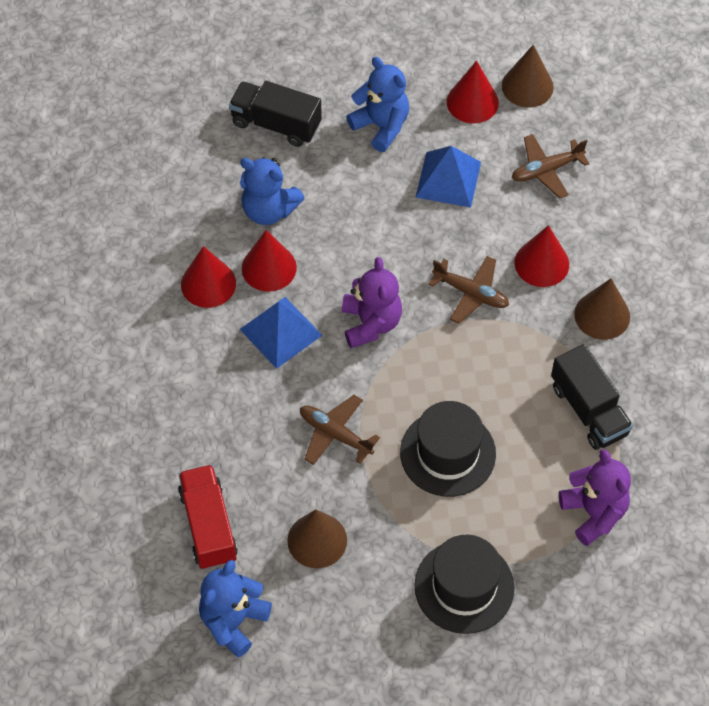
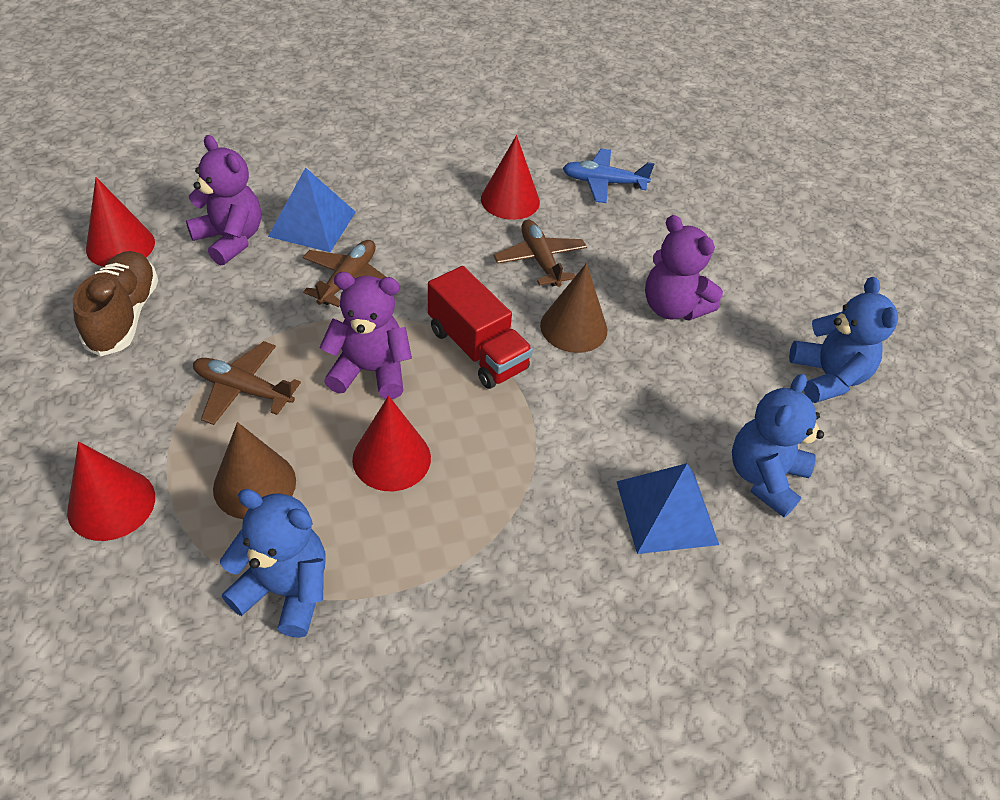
black hat: 2 -> 0
black truck: 2 -> 0
blue plane: 0 -> 1
brown cone: 3 -> 2
brown shoe: 0 -> 1
purple teddy bear: 2 -> 3

